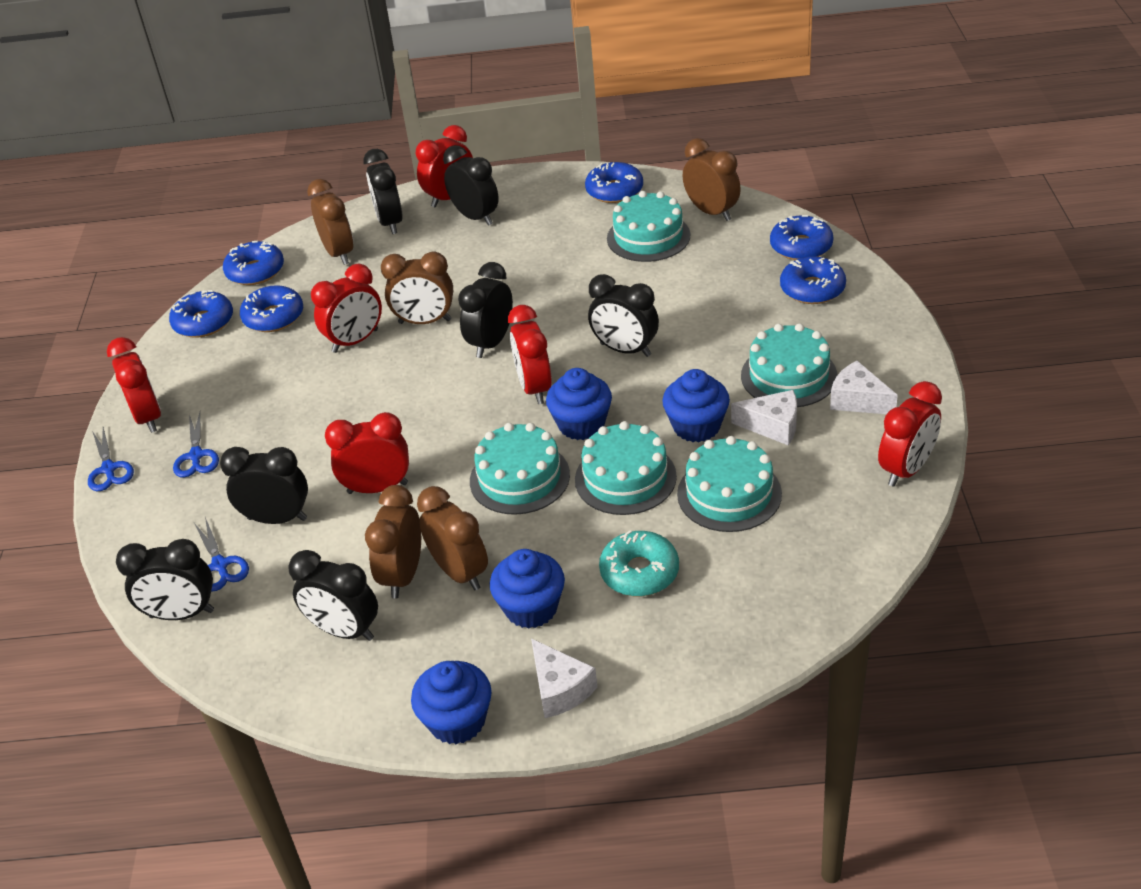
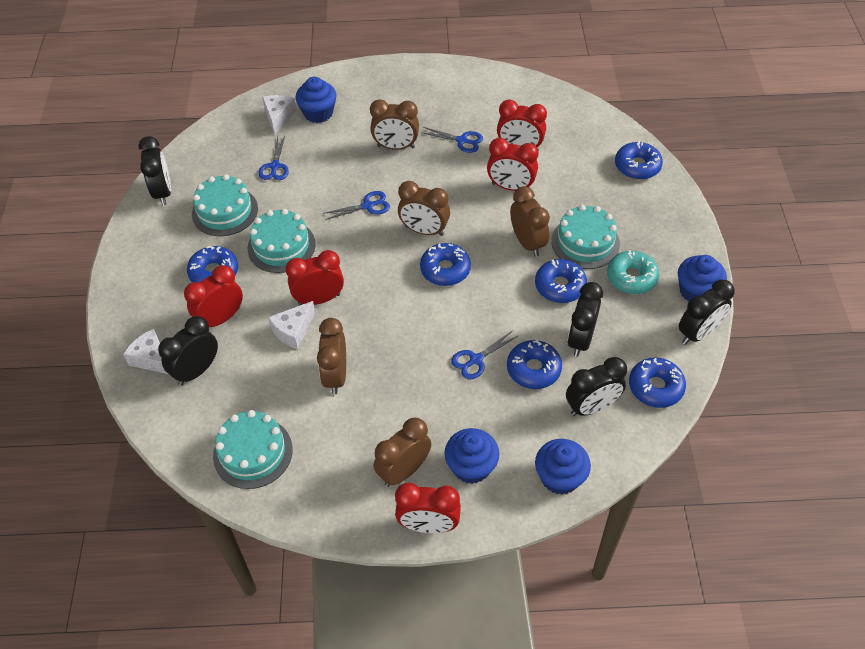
black clock: 7 -> 5
blue scissors: 3 -> 4
red clock: 6 -> 5
turquoise cake: 5 -> 4

